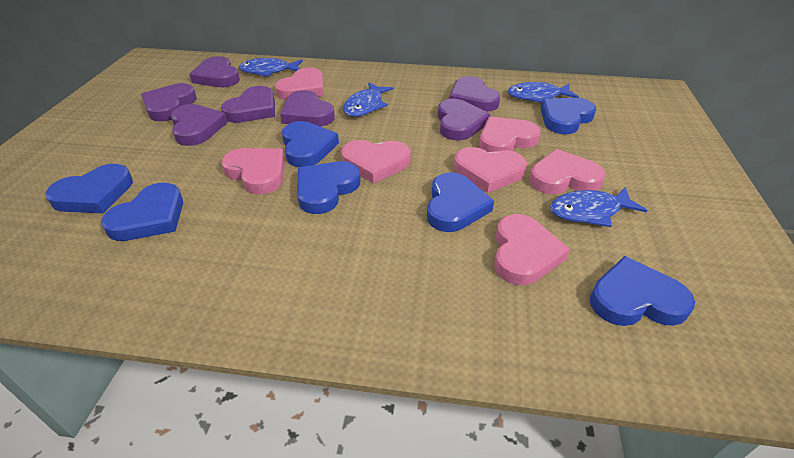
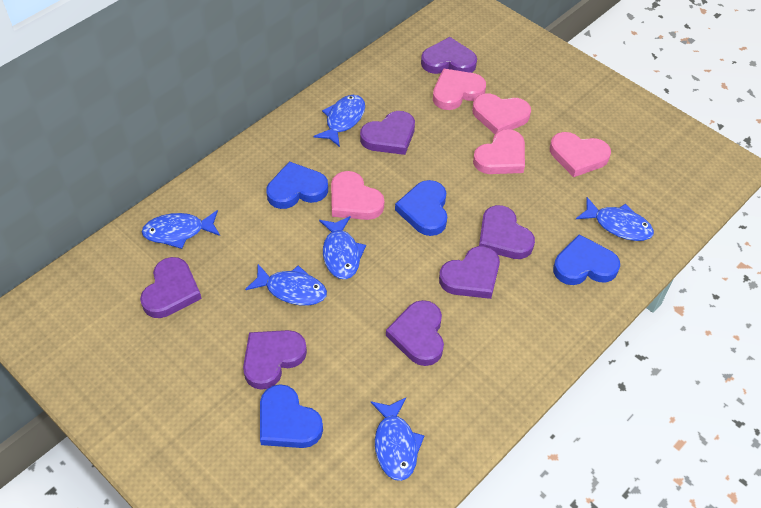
blue fish: 4 -> 6
blue heart: 7 -> 4
pink heart: 7 -> 5

